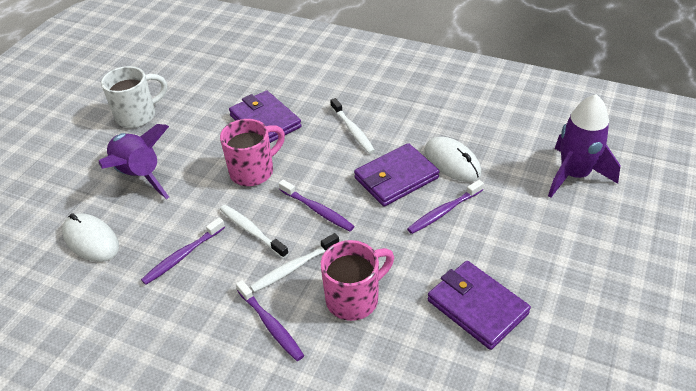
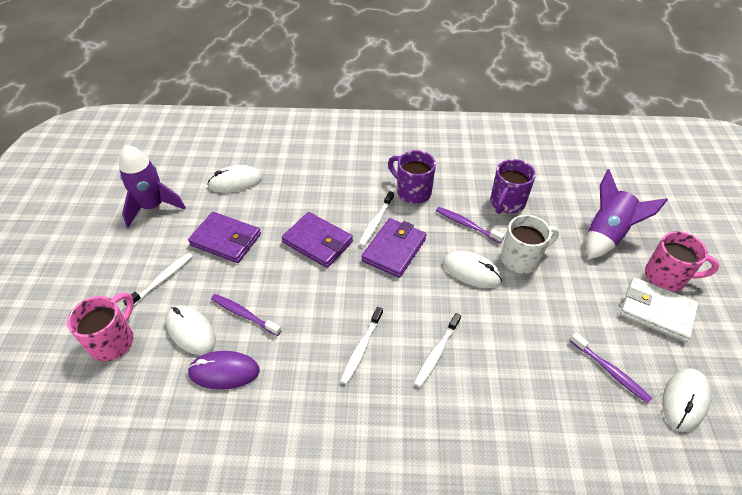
purple mouse: 0 -> 1
purple mug: 0 -> 2
purple toothbrush: 4 -> 3
white mouse: 2 -> 4
white toothbrush: 3 -> 4
white wallet: 0 -> 1

